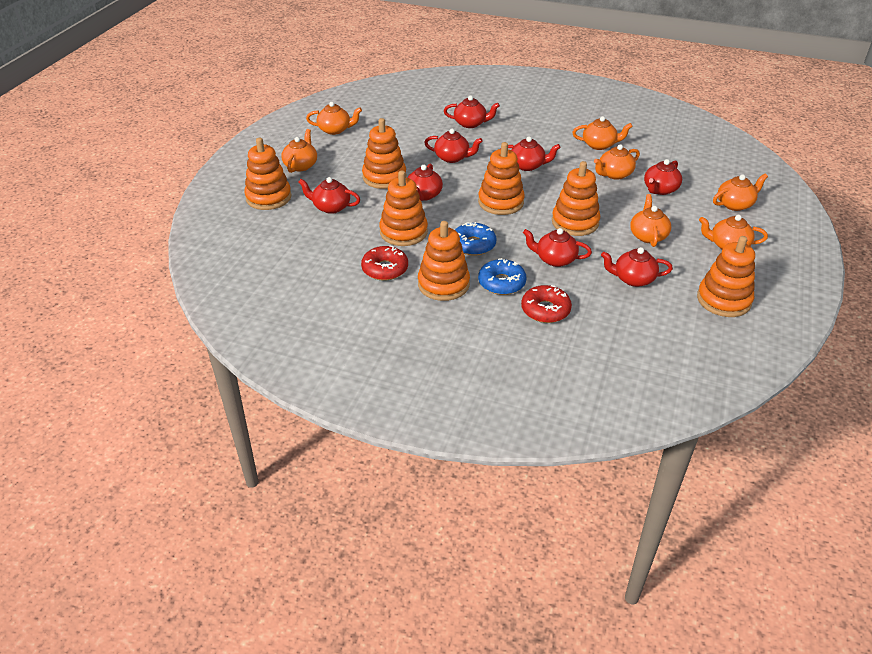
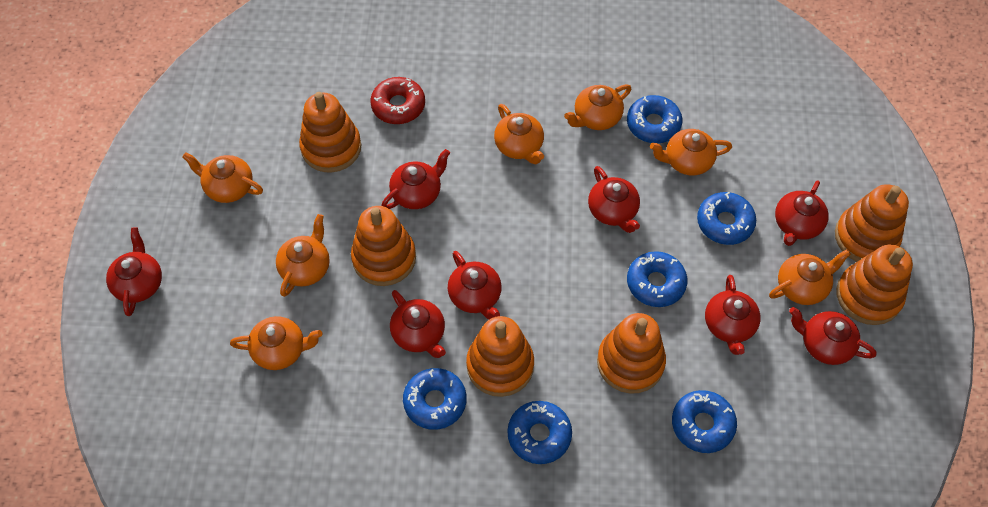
blue donut: 2 -> 6
orange stacking toy: 7 -> 6
red donut: 2 -> 1

